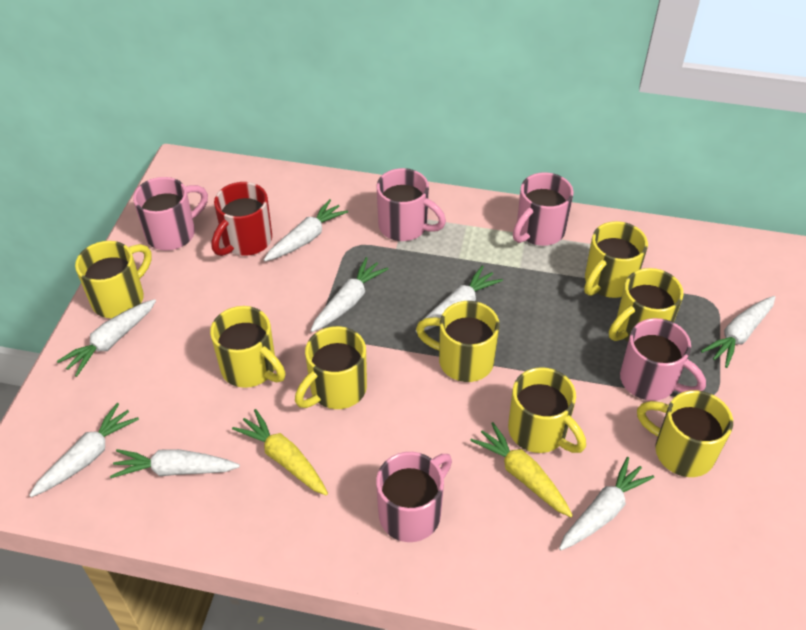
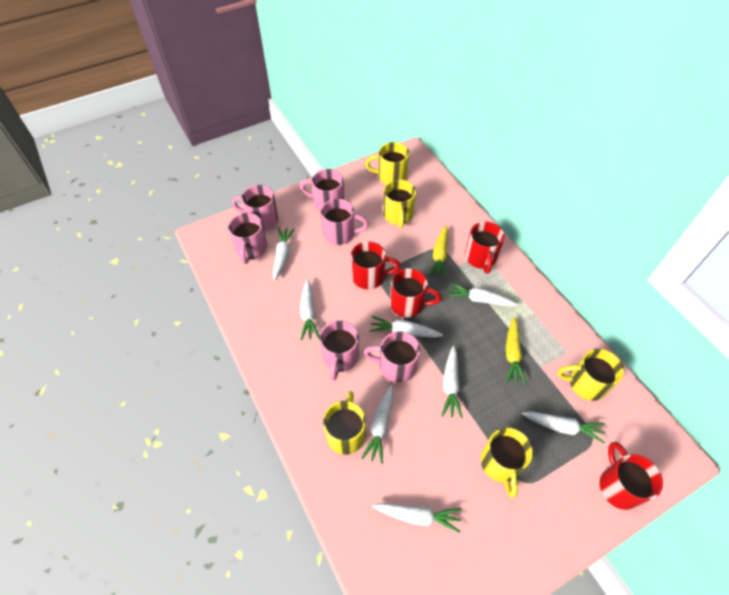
pink mug: 5 -> 6
red mug: 1 -> 4
yellow mug: 8 -> 5

